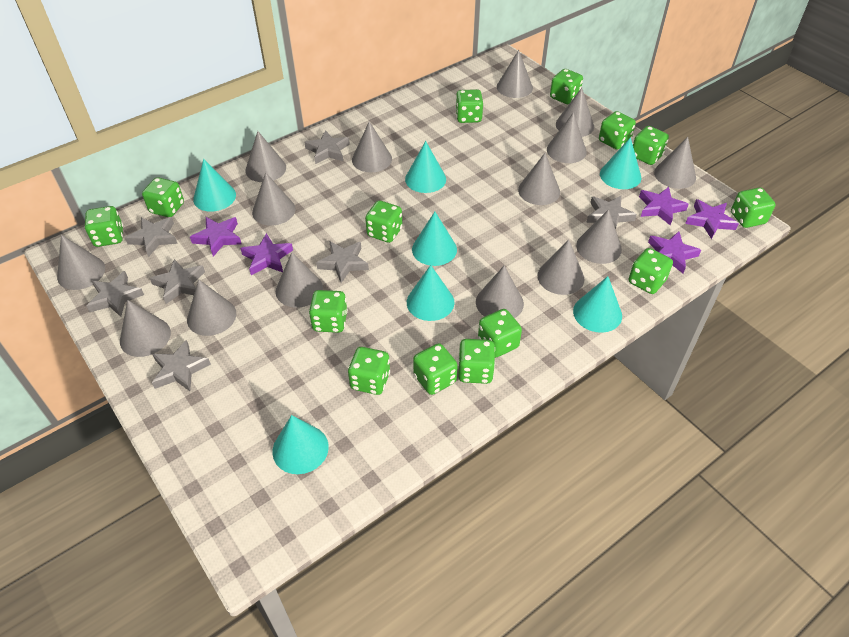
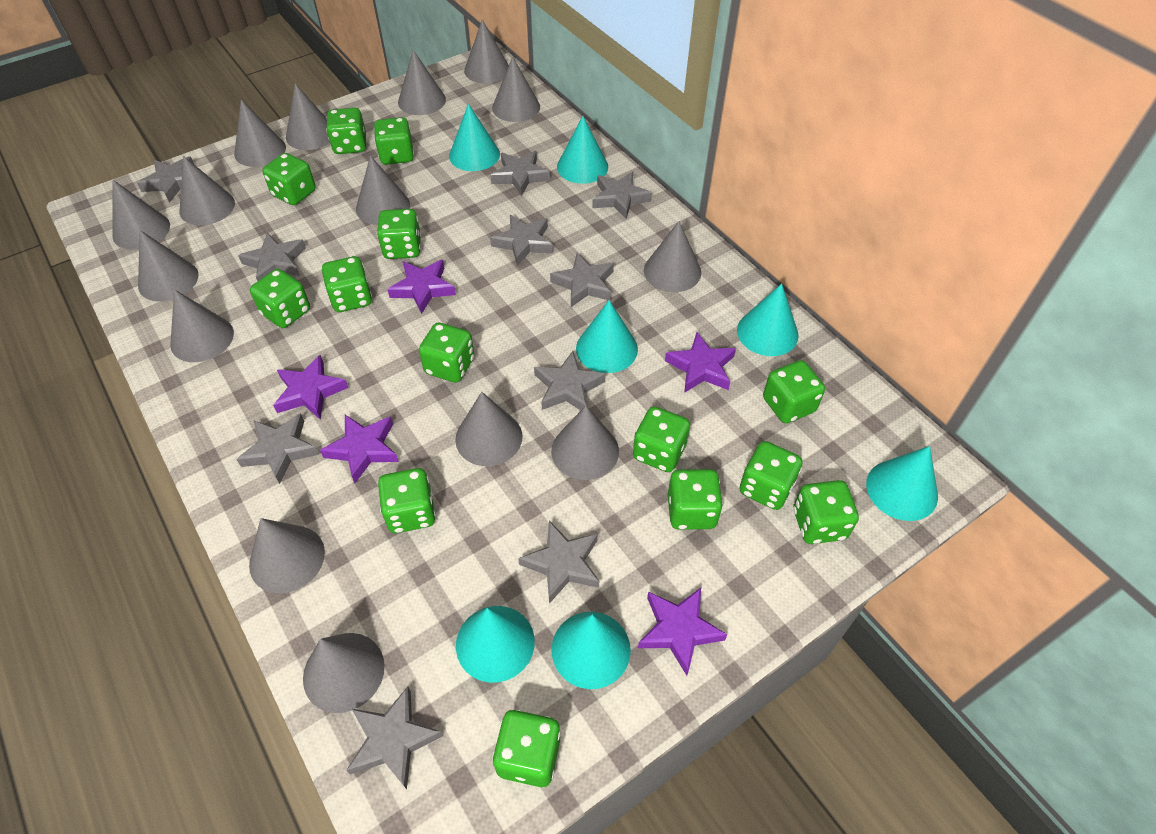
grey star: 7 -> 10

